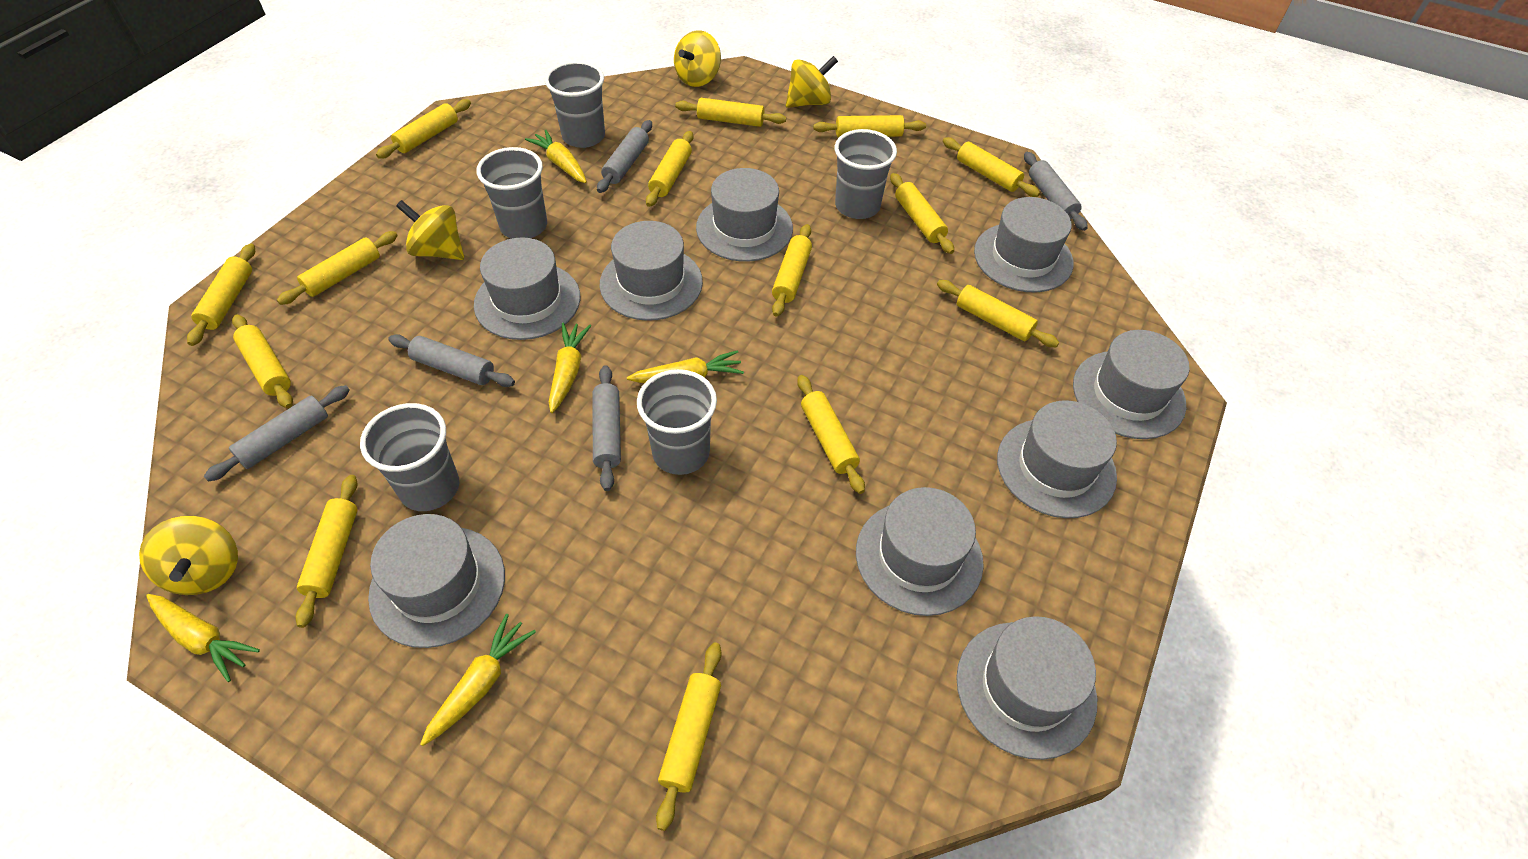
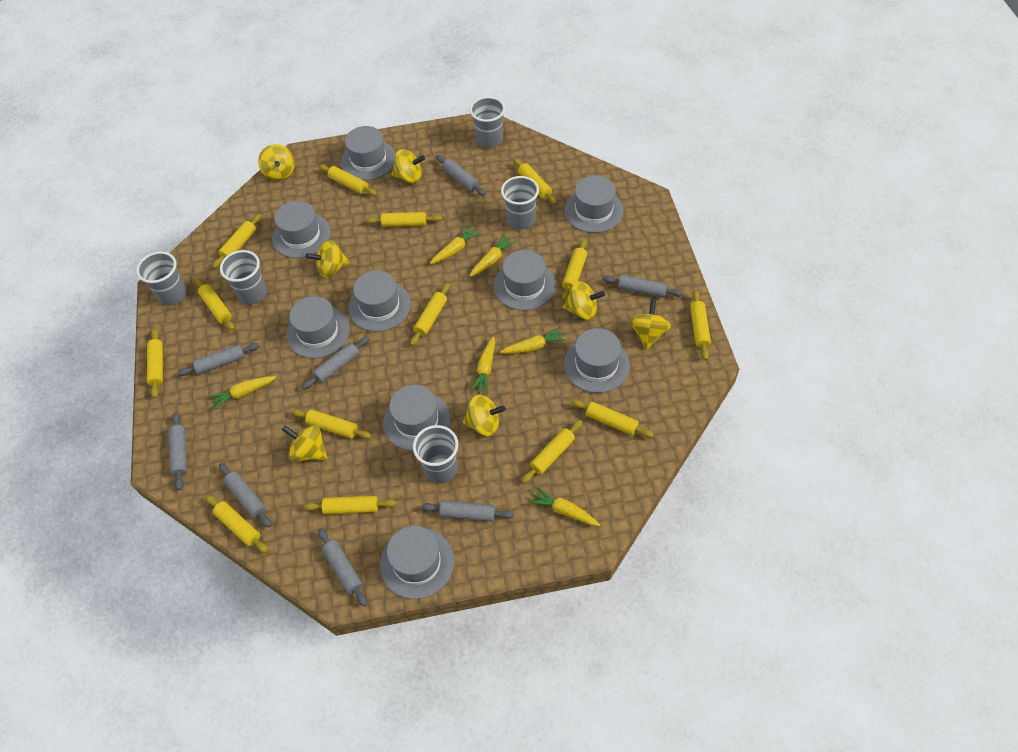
grey rolling pin: 5 -> 8
yellow carrot: 5 -> 6
yellow spinning top: 4 -> 7

